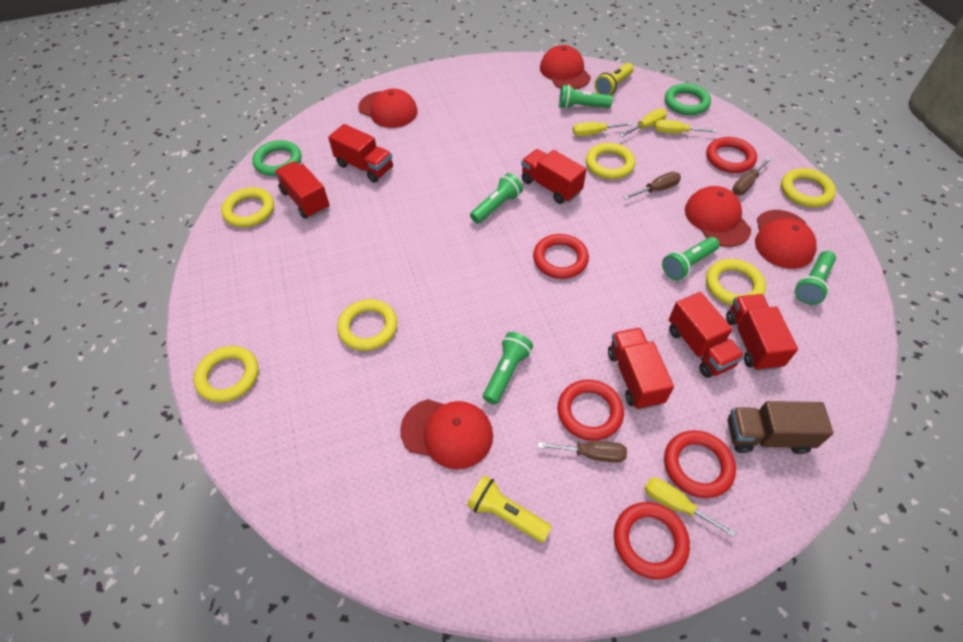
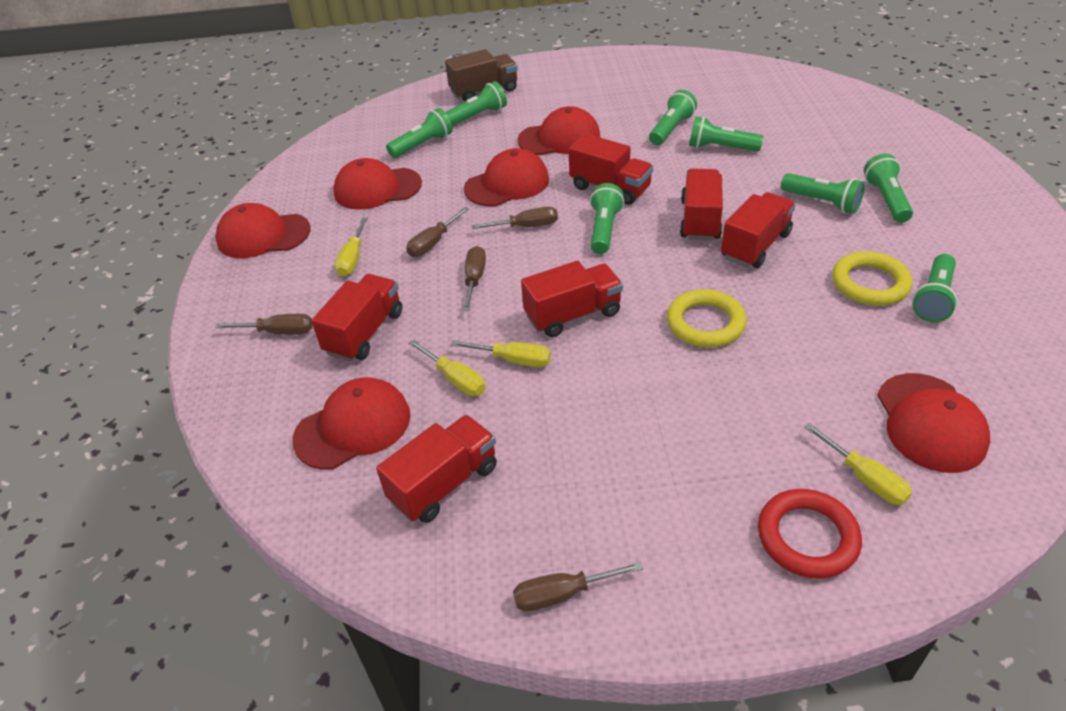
brown screwdriver: 3 -> 5
green flashlight: 5 -> 8
green ring: 2 -> 0
red cap: 5 -> 6
red ring: 5 -> 1
yellow flashlight: 2 -> 0
yellow ring: 6 -> 2

